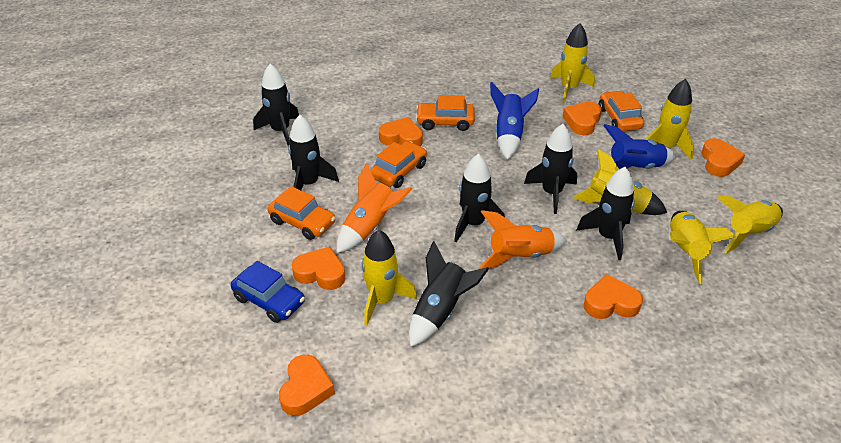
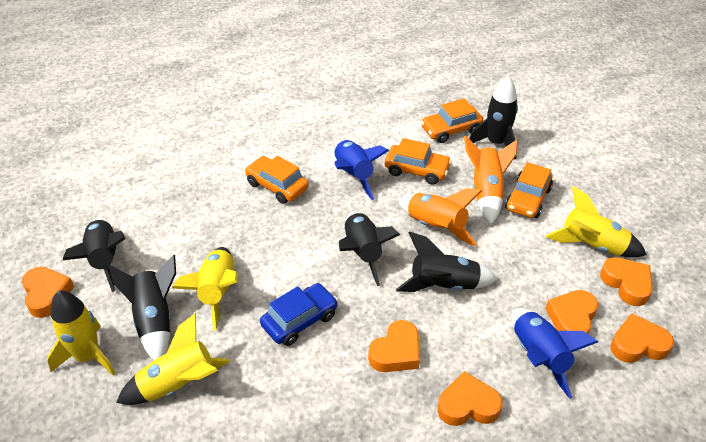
black rocket: 6 -> 5
yellow rocket: 6 -> 4

